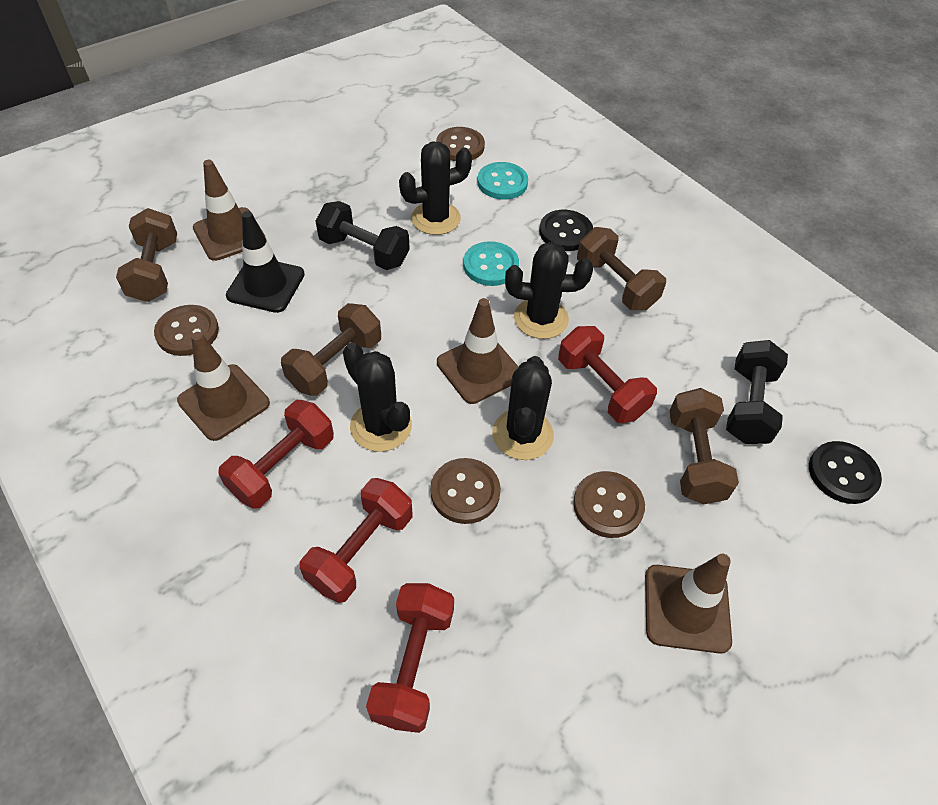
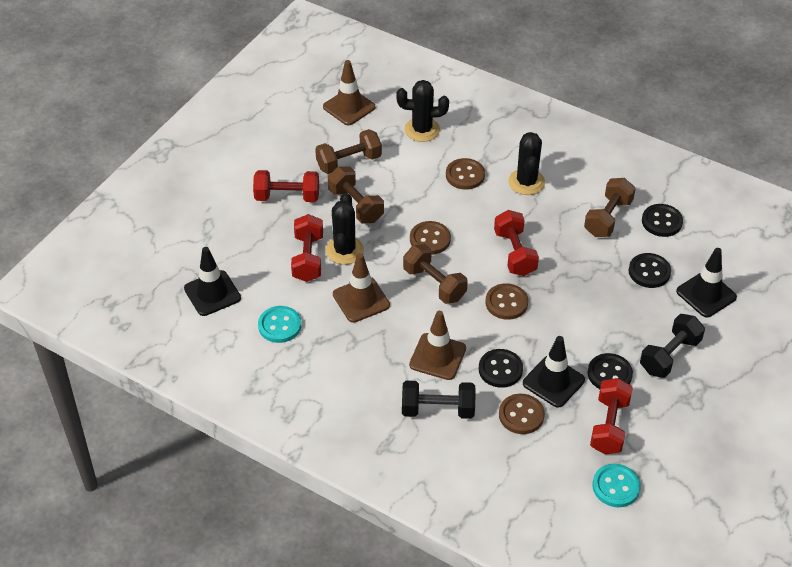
black button: 2 -> 4
black cactus: 4 -> 3
black traffic cone: 1 -> 3
brown traffic cone: 4 -> 3

